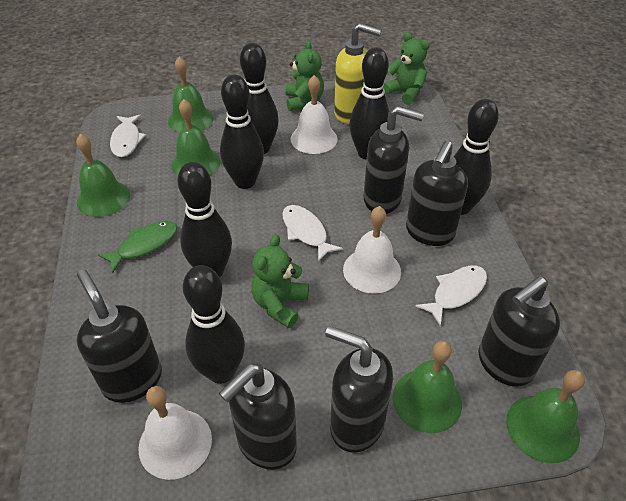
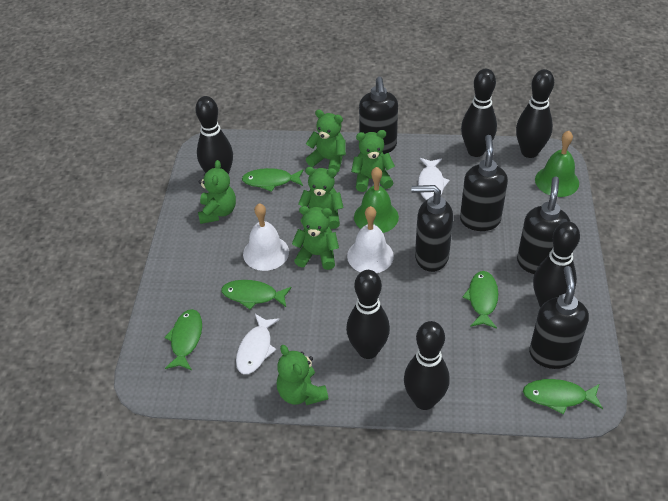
black soap dispenser: 6 -> 5
green bell: 5 -> 2
green fish: 1 -> 5
green teddy bear: 3 -> 6
white bell: 3 -> 2
white fish: 3 -> 2
yellow soap dispenser: 1 -> 0

